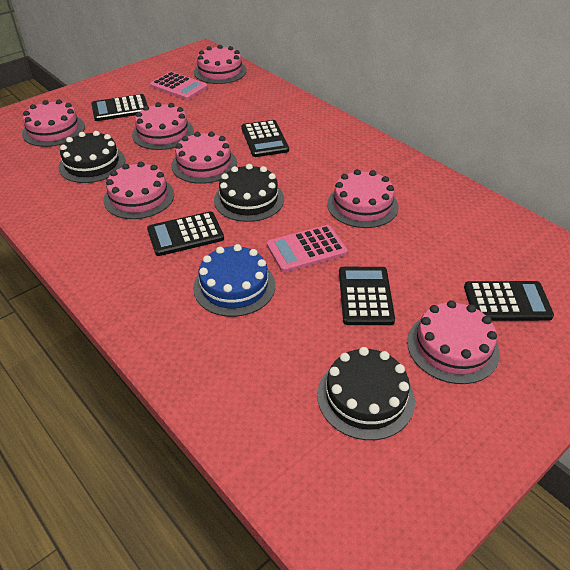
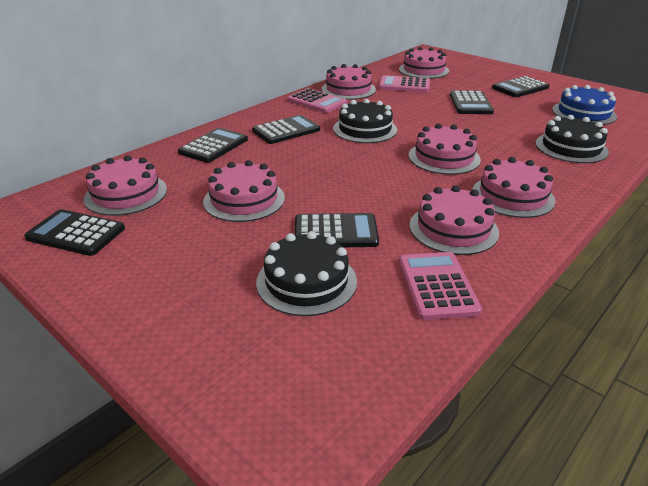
black calculator: 5 -> 6
pink calculator: 2 -> 3

